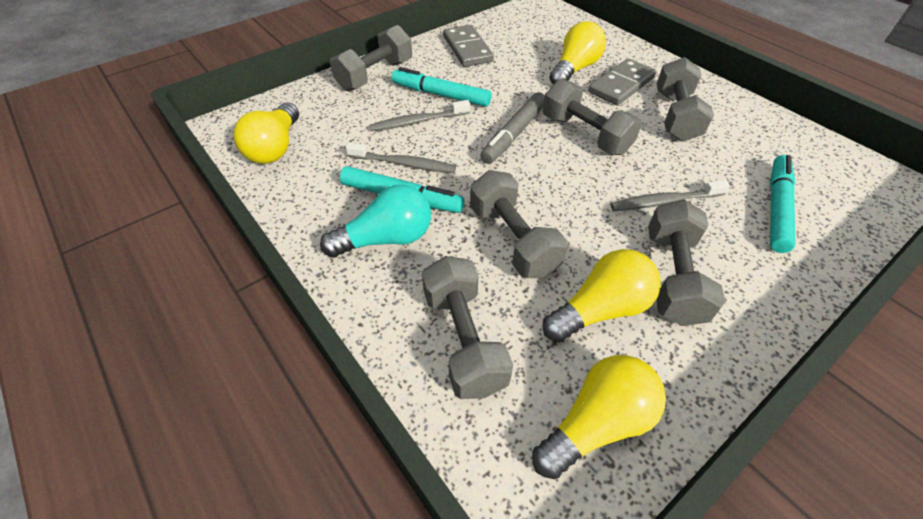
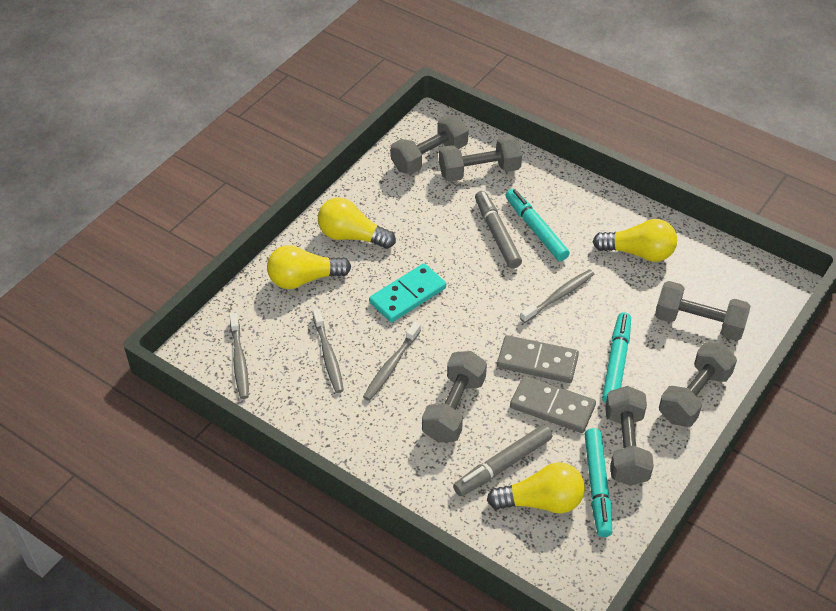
grey marker: 1 -> 2
grey toothbrush: 3 -> 4
turquoise domino: 0 -> 1
turquoise light bulb: 1 -> 0

